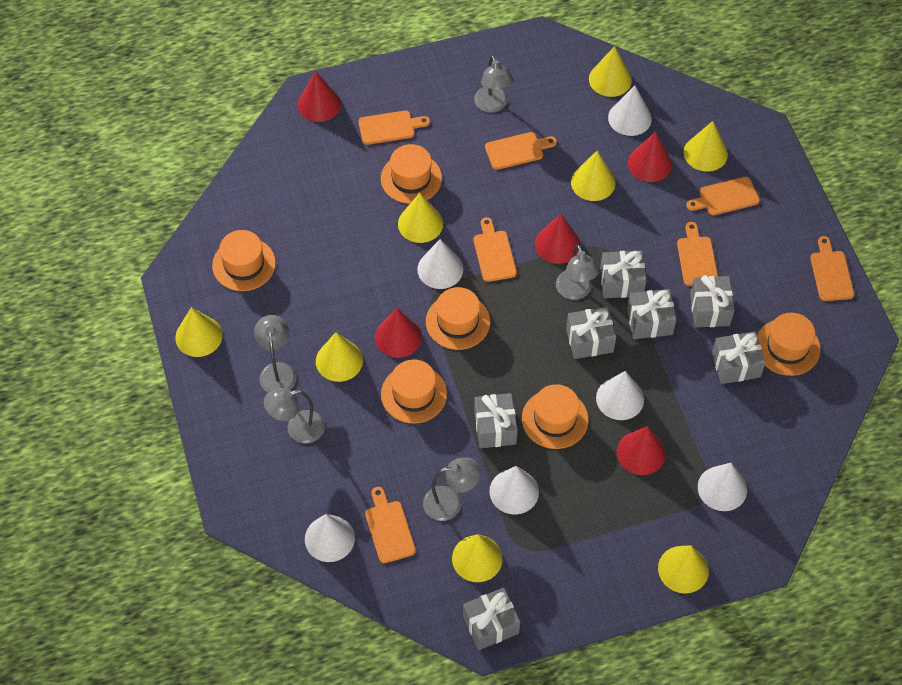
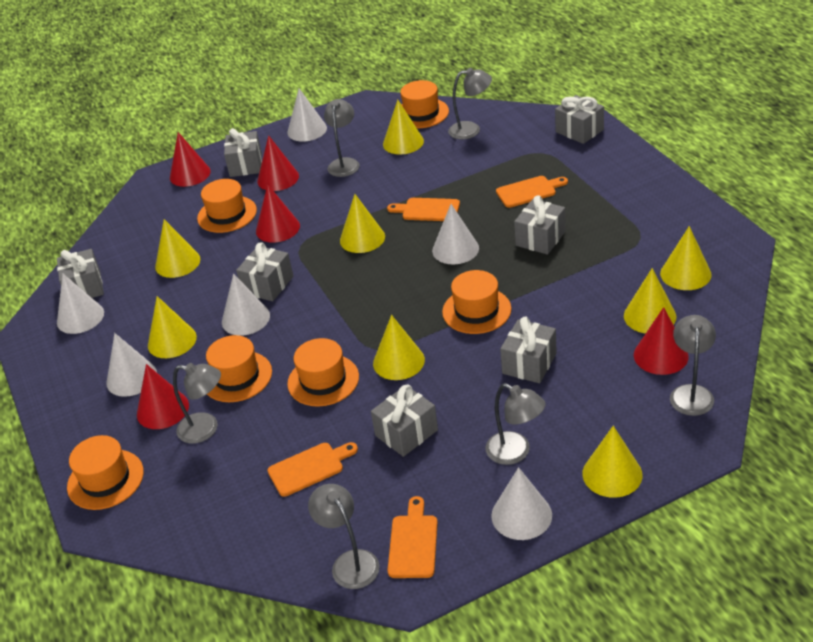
grey lamp: 5 -> 6
orange cutting board: 7 -> 4

